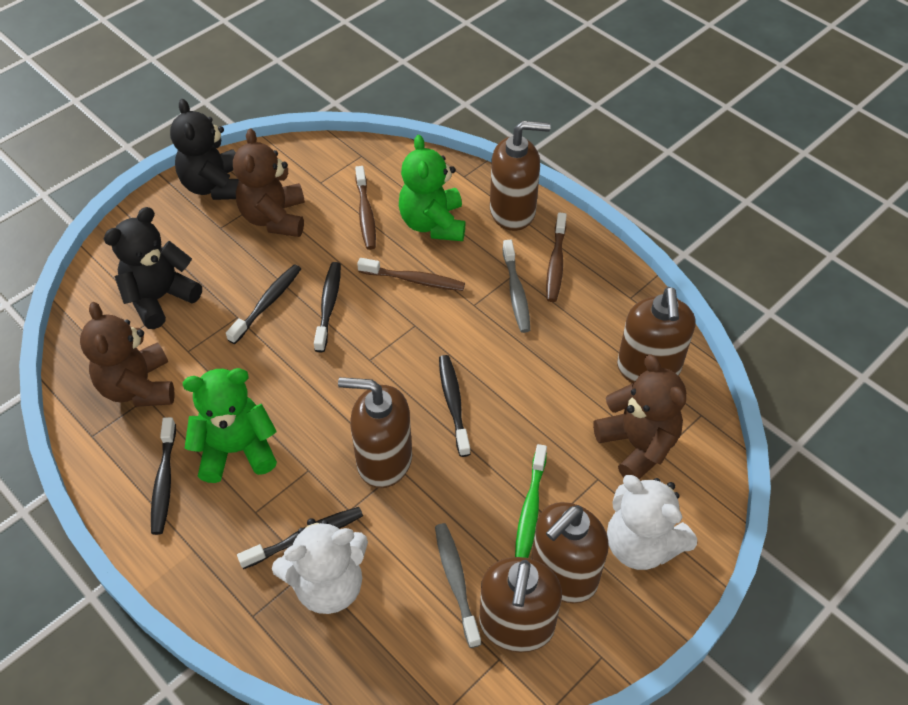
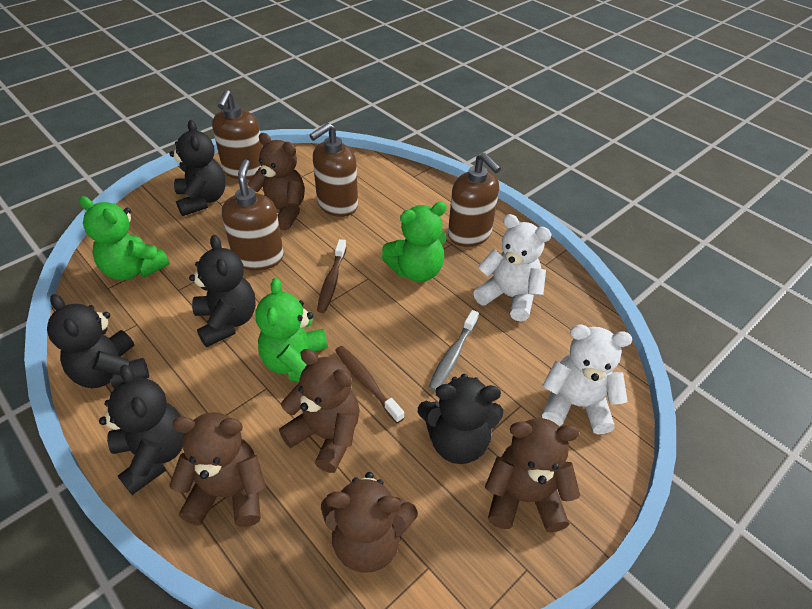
black teddy bear: 2 -> 5
black toothbrush: 5 -> 0
brown soap dispenser: 5 -> 4
brown teddy bear: 3 -> 5
brown toothbrush: 3 -> 2
green teddy bear: 2 -> 3
green toothbrush: 1 -> 0
grey toothbrush: 2 -> 1

